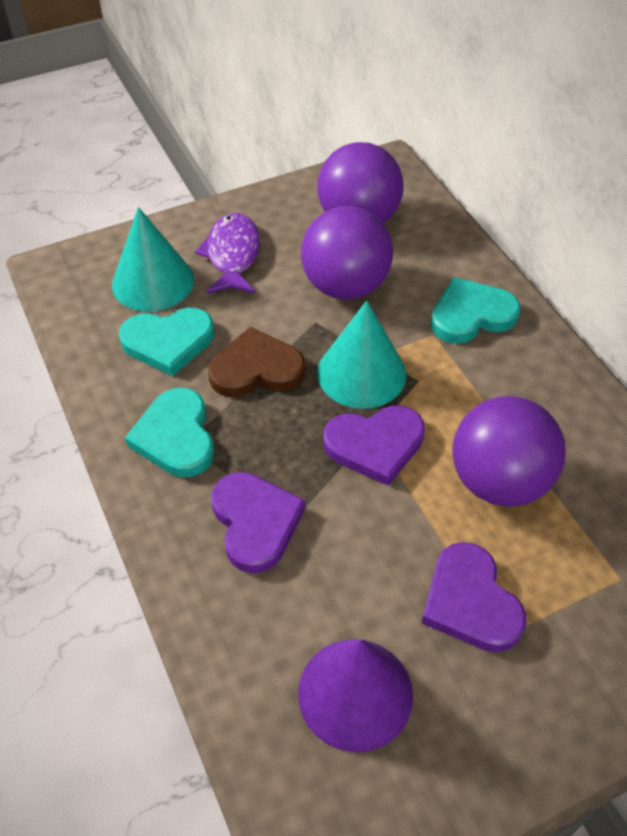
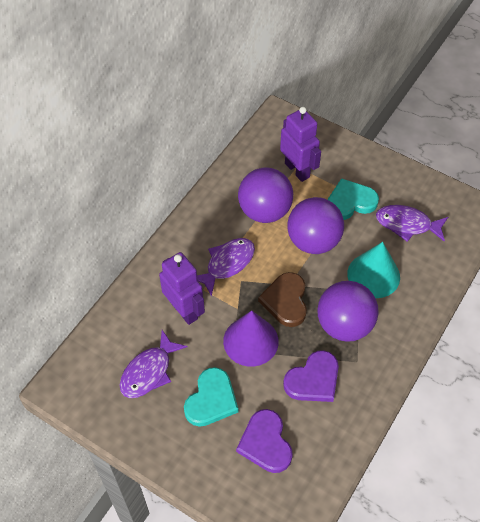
purple fish: 1 -> 3
purple heart: 3 -> 2
purple robot: 0 -> 2
turquoise cone: 2 -> 1
turquoise heart: 3 -> 2

